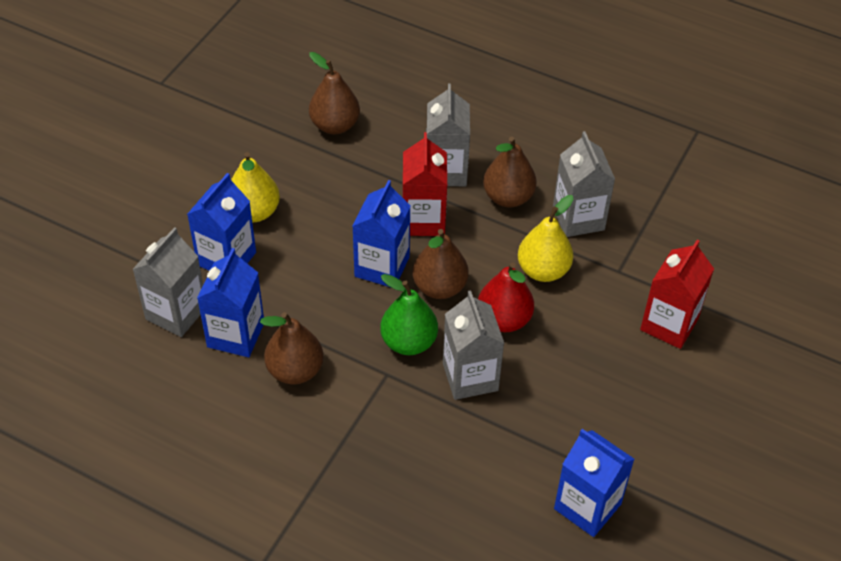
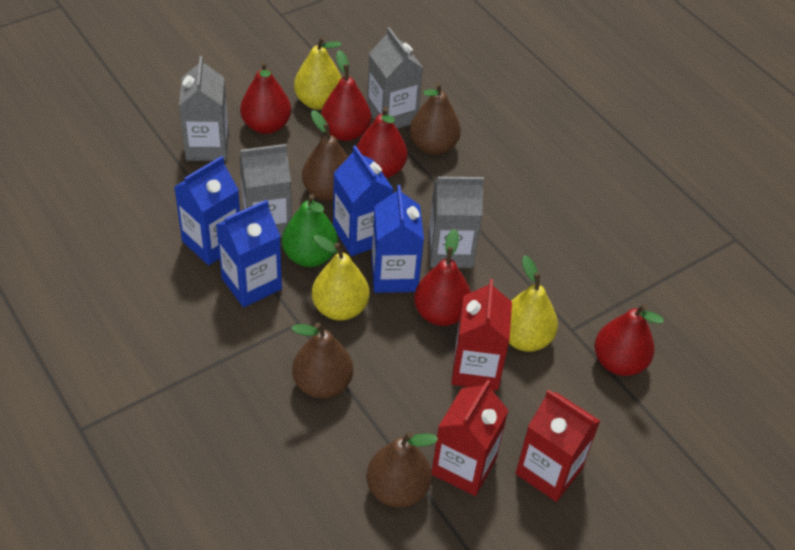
red carton: 2 -> 3
red pear: 1 -> 5
yellow pear: 2 -> 3

